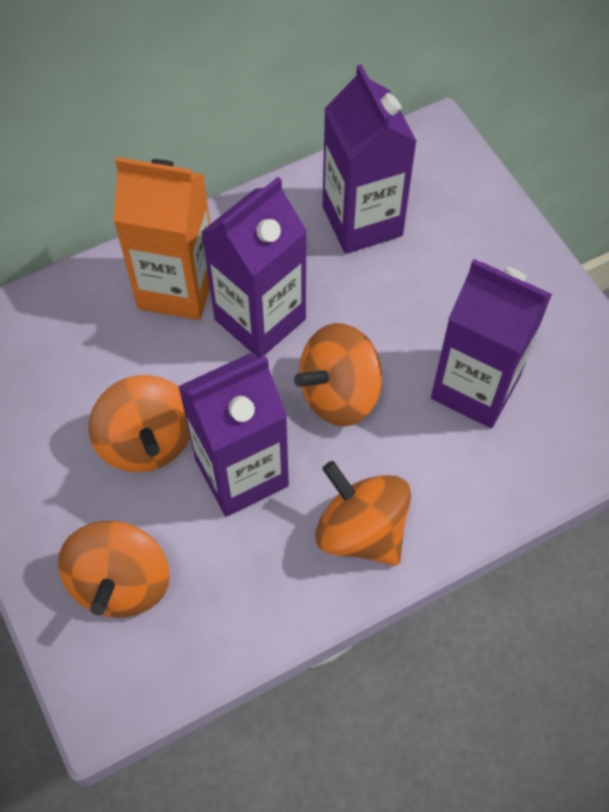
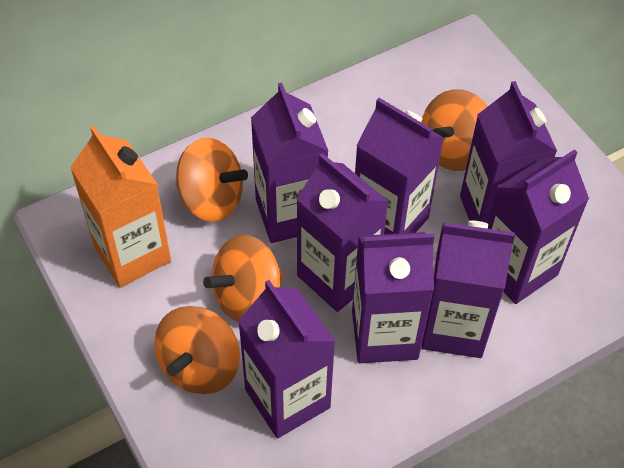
purple carton: 4 -> 8

